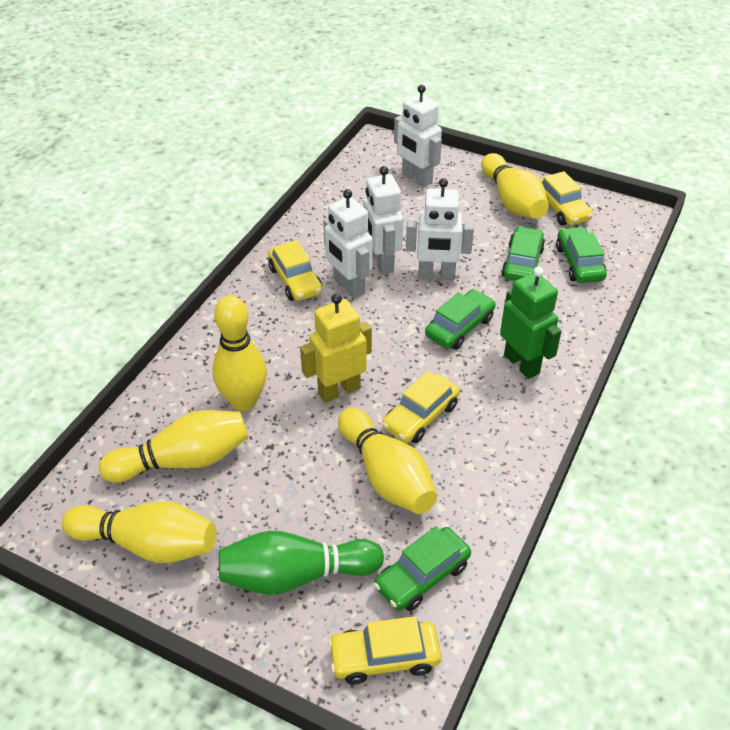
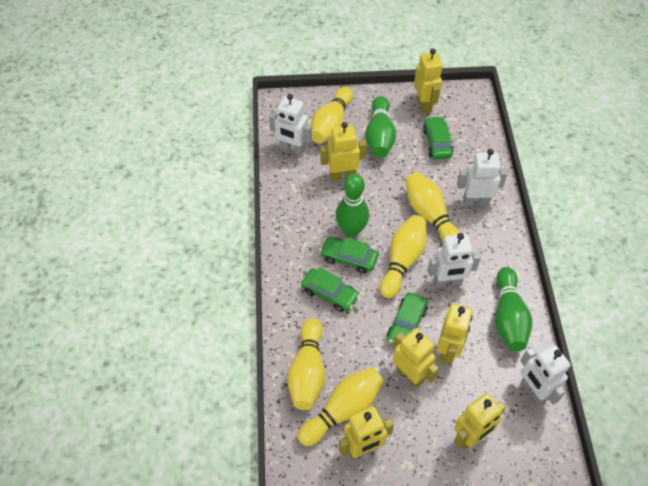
green bowling pin: 1 -> 3
green robot: 1 -> 0
yellow car: 4 -> 0
yellow robot: 1 -> 6

